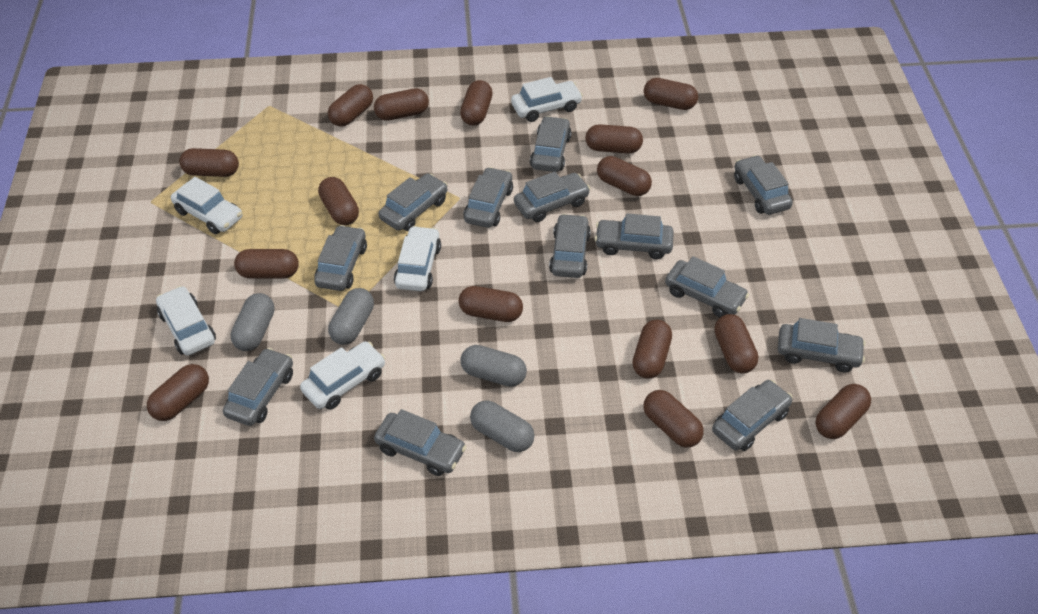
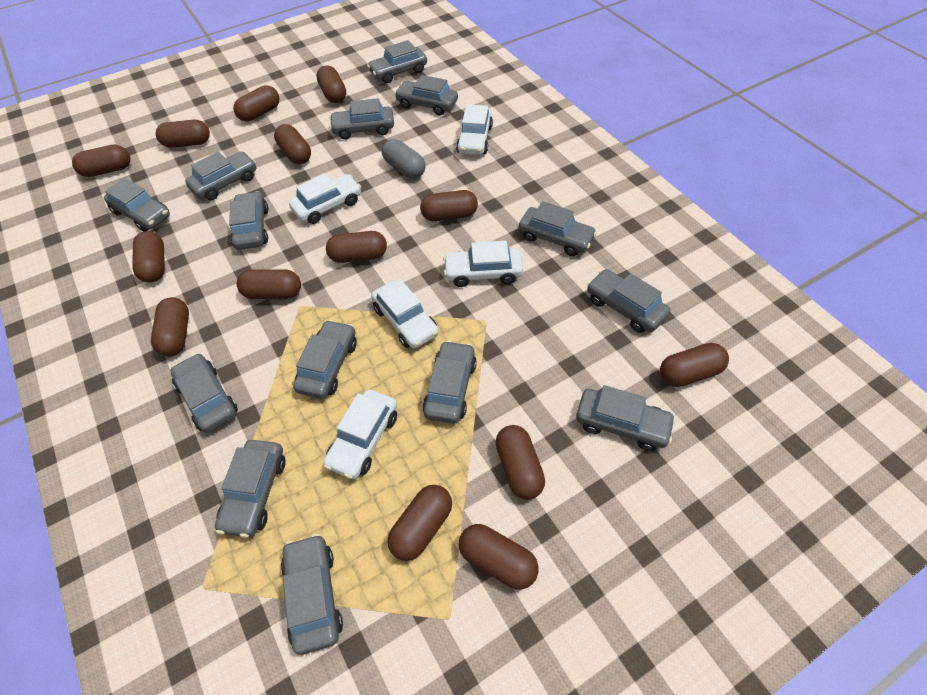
brown capsule: 15 -> 14
grey capsule: 4 -> 1
grey car: 13 -> 14

